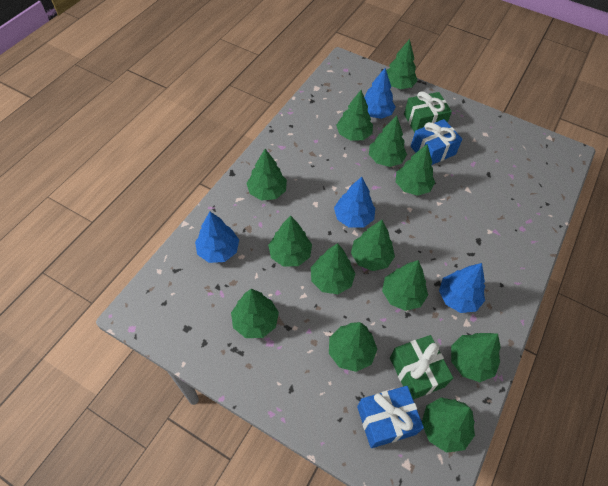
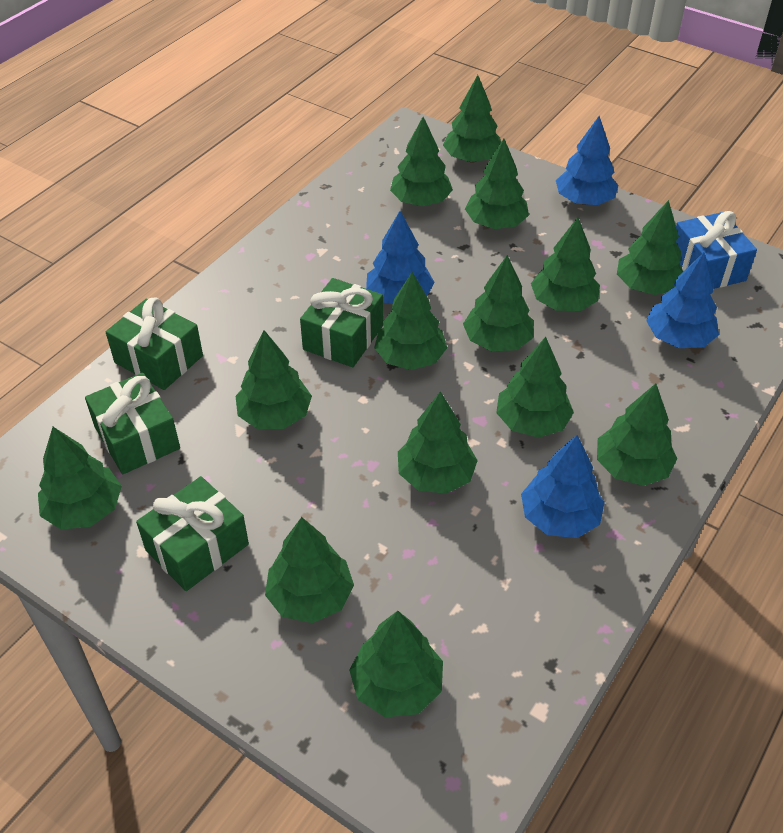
blue gift: 2 -> 1
green gift: 2 -> 4
green tree: 13 -> 14

